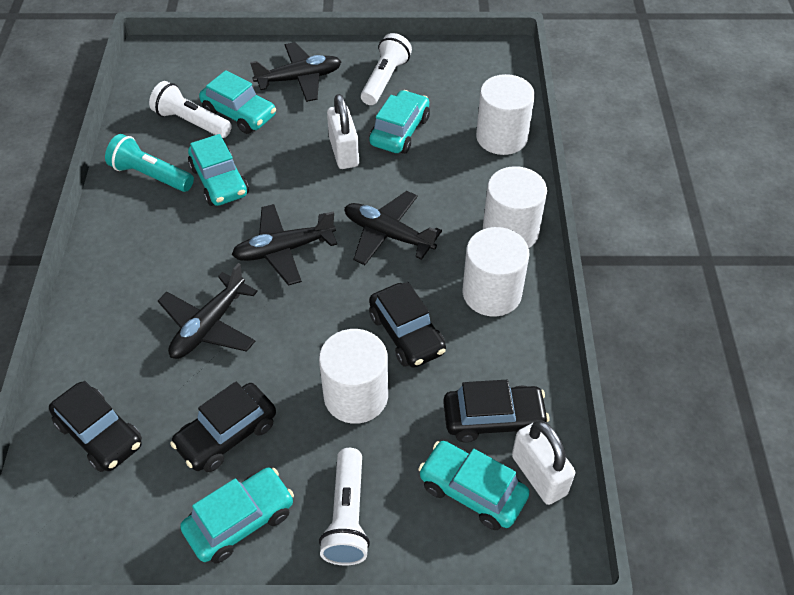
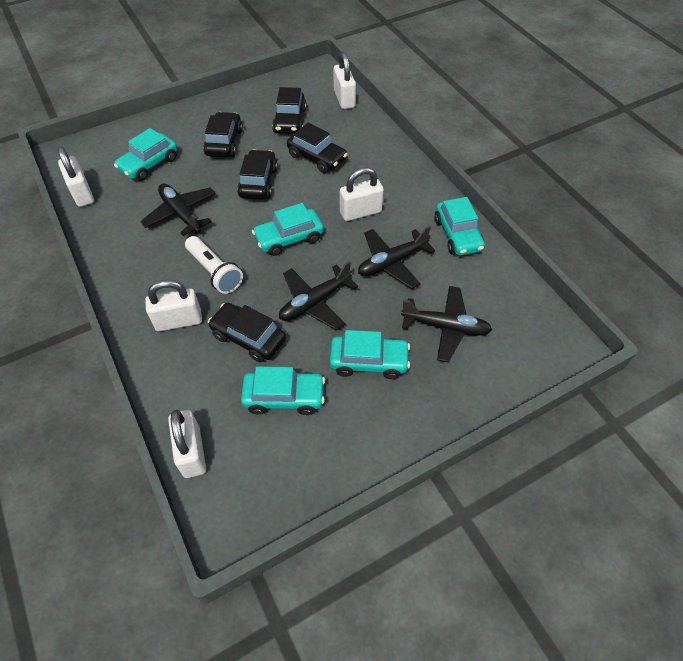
black car: 4 -> 5
turquoise flashlight: 1 -> 0
white cylinder: 4 -> 0
white flashlight: 3 -> 1
white padlock: 2 -> 5

